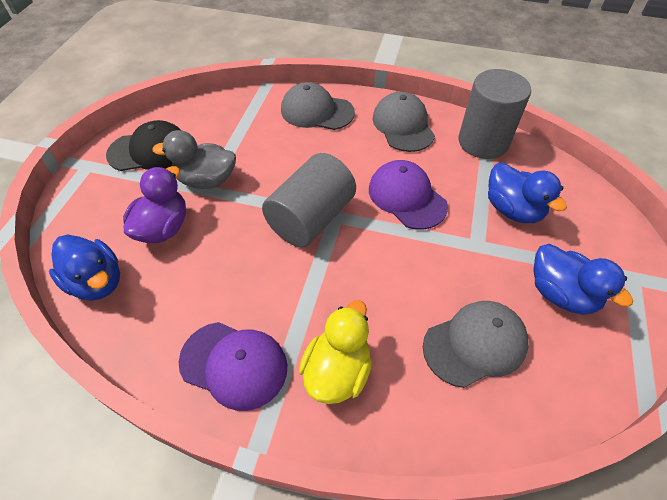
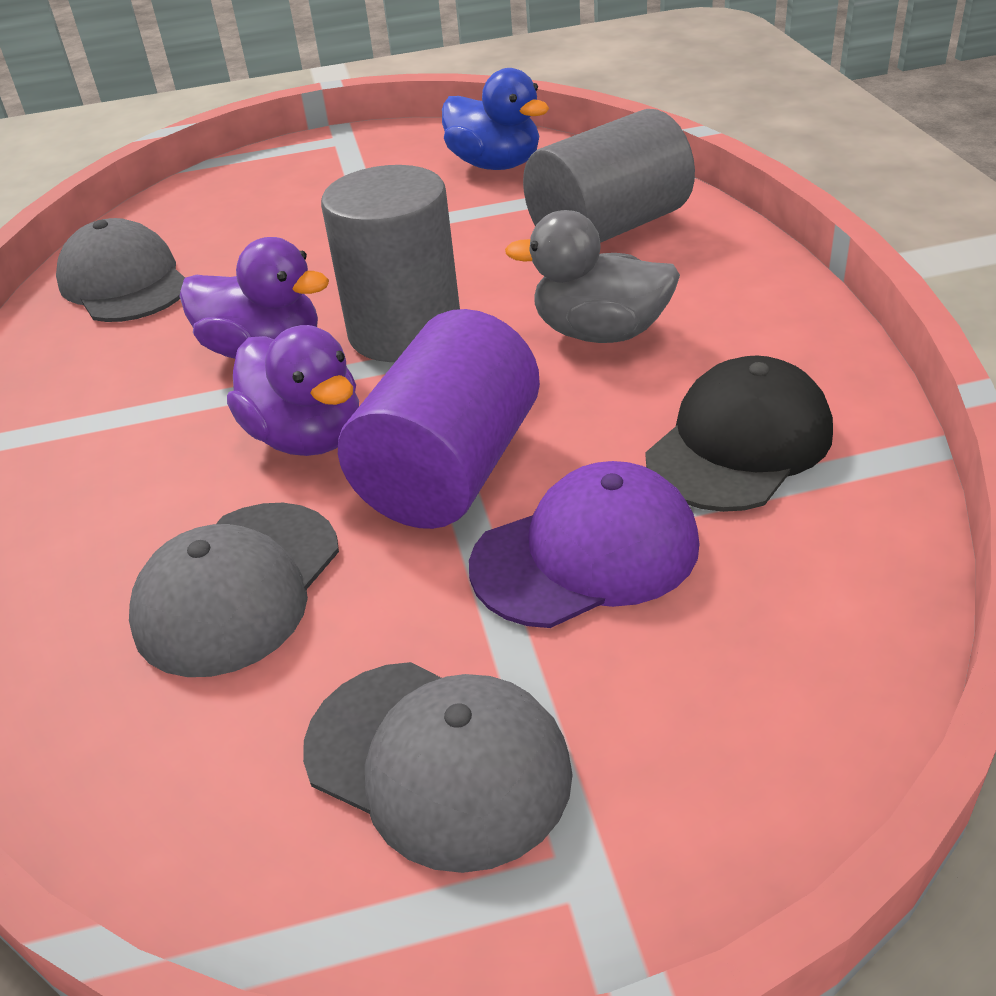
blue duck: 3 -> 1
purple cap: 2 -> 1
purple cylinder: 0 -> 1
purple duck: 1 -> 2
yellow duck: 1 -> 0

